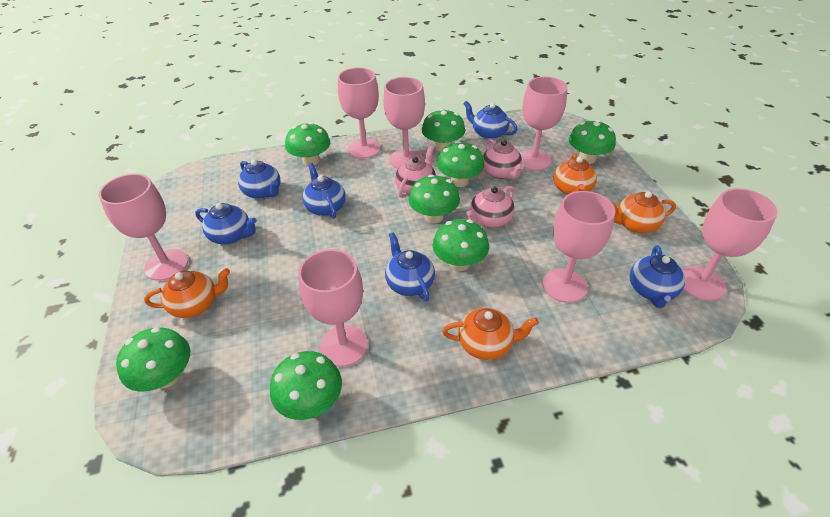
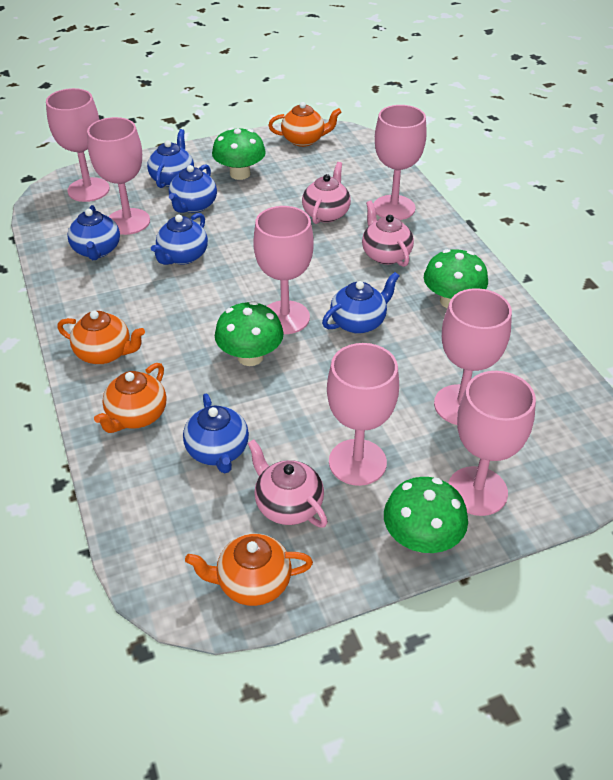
green mushroom: 8 -> 4

